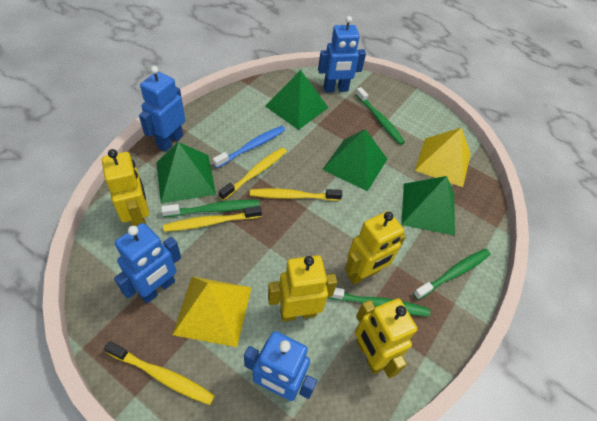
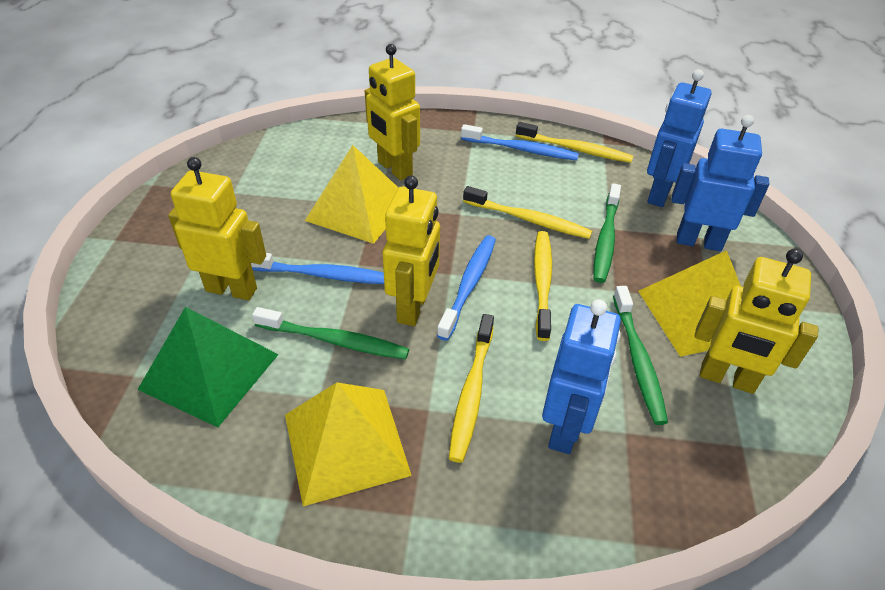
blue robot: 4 -> 3
blue toothbrush: 1 -> 3
green pyramid: 4 -> 1
green toothbrush: 4 -> 3
yellow pyramid: 2 -> 3

